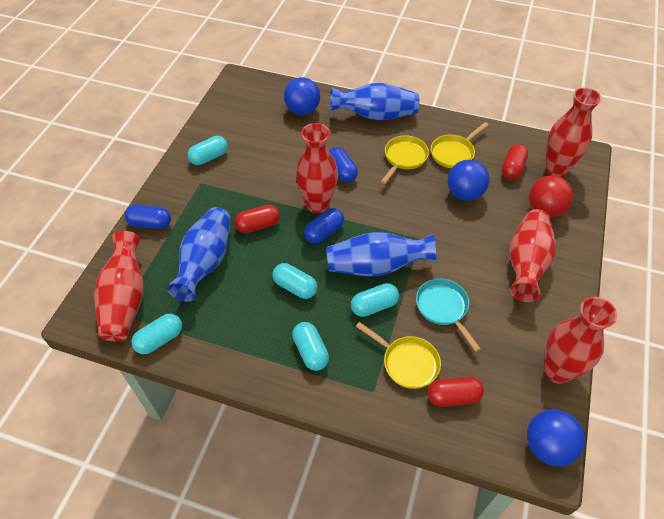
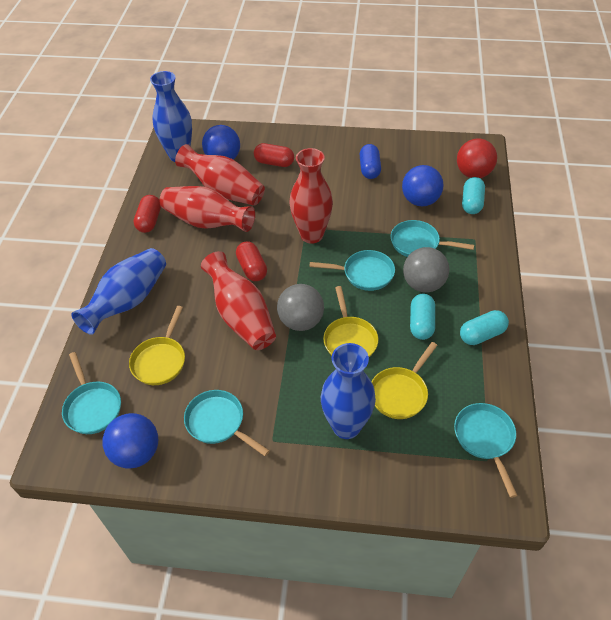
blue capsule: 3 -> 1
grey ball: 0 -> 2
red vase: 5 -> 4
turquoise capsule: 5 -> 3
turquoise pan: 1 -> 5

